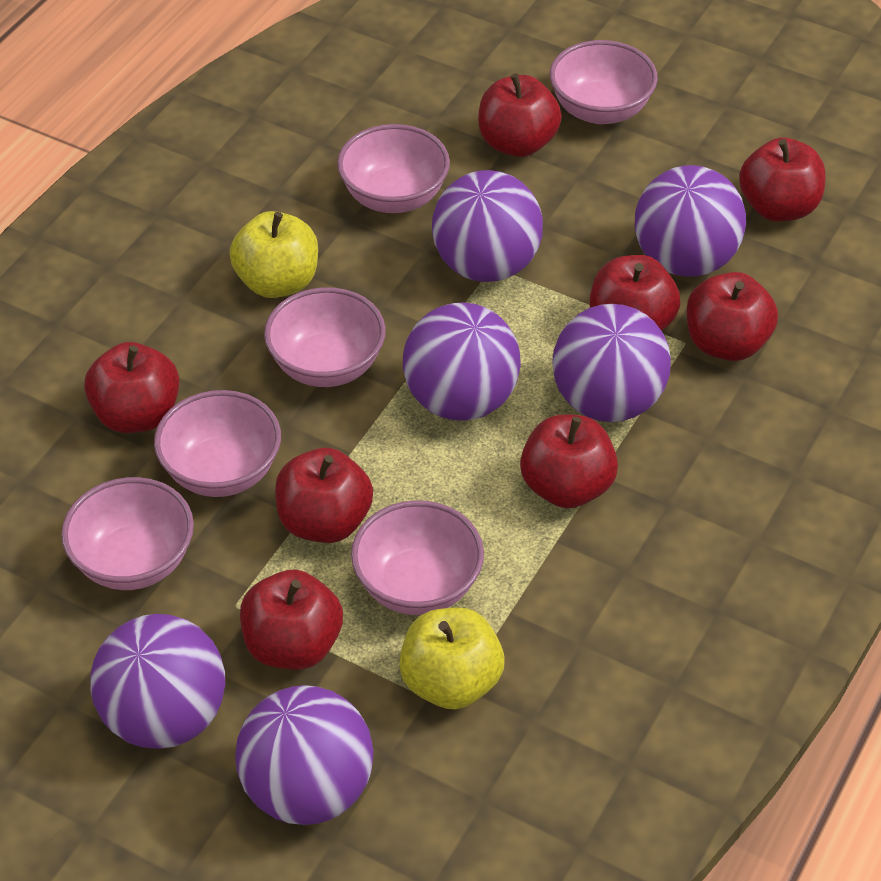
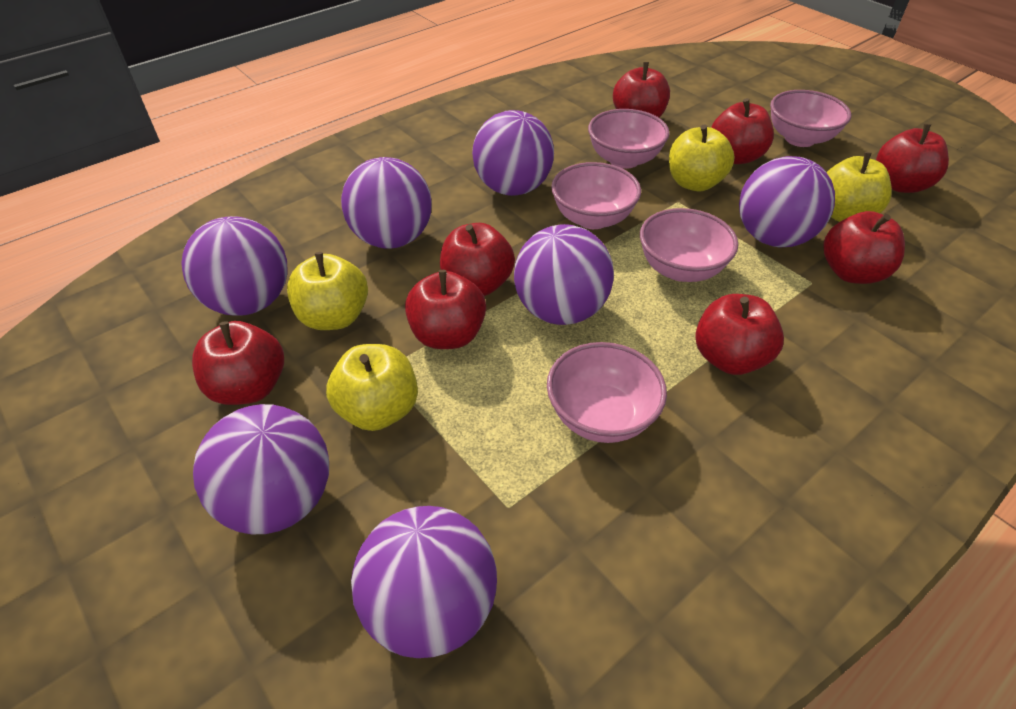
pink bowl: 6 -> 5
purple ball: 6 -> 7
yellow apple: 2 -> 4

